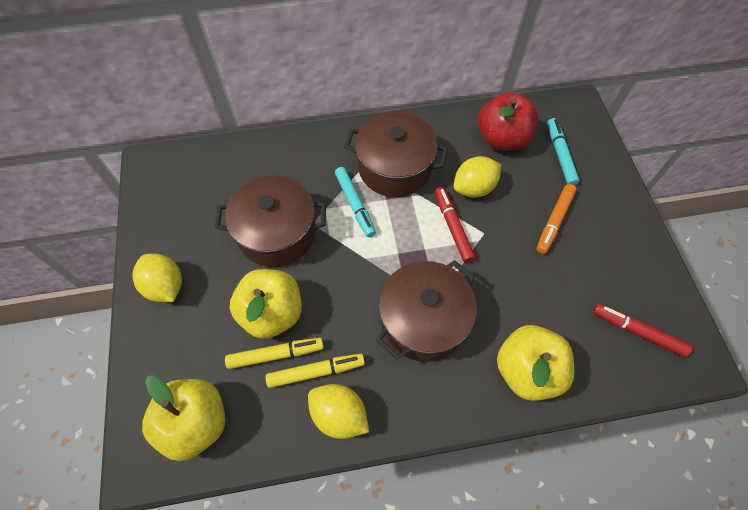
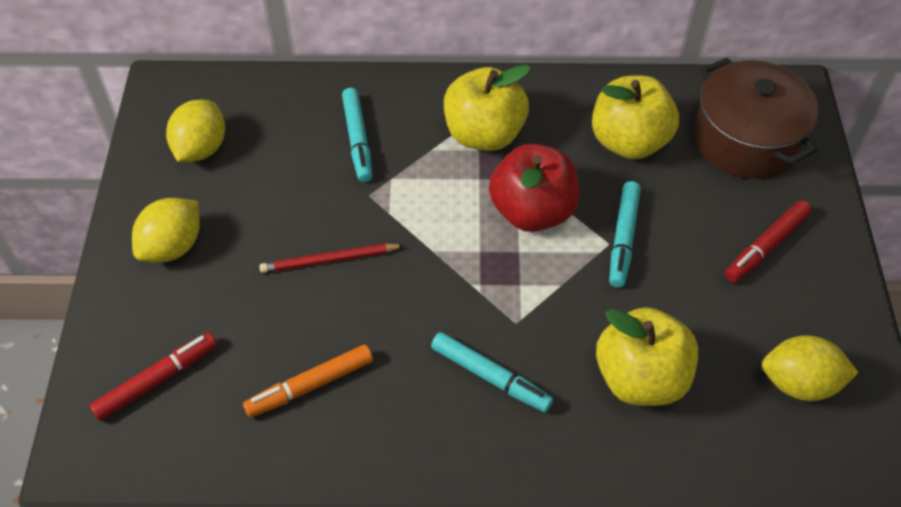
brown pot: 3 -> 1
red pencil: 0 -> 1
turquoise marker: 2 -> 3
yellow marker: 2 -> 0

